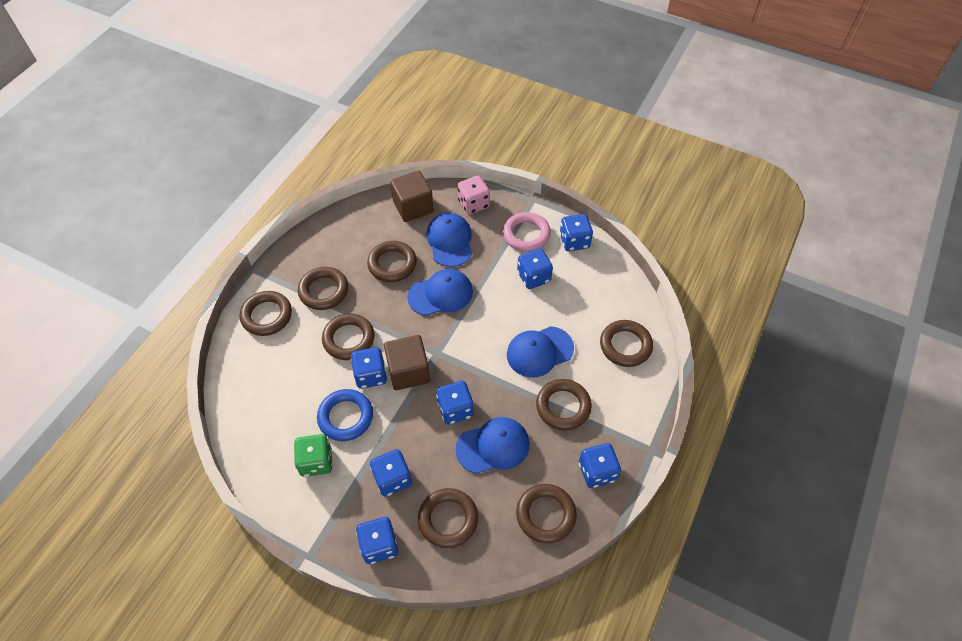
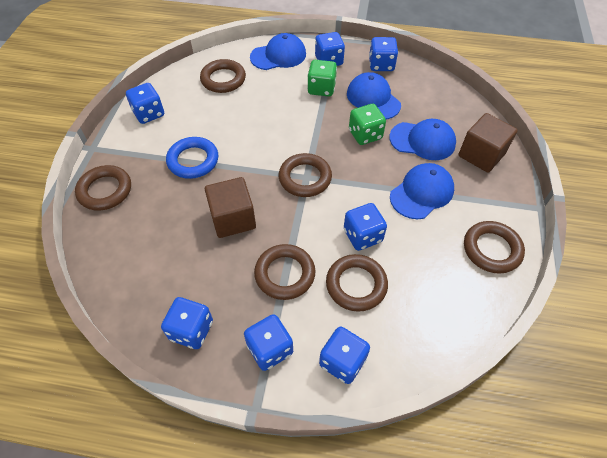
brown ring: 8 -> 6
green dice: 1 -> 2
pink dice: 1 -> 0
pink ring: 1 -> 0

